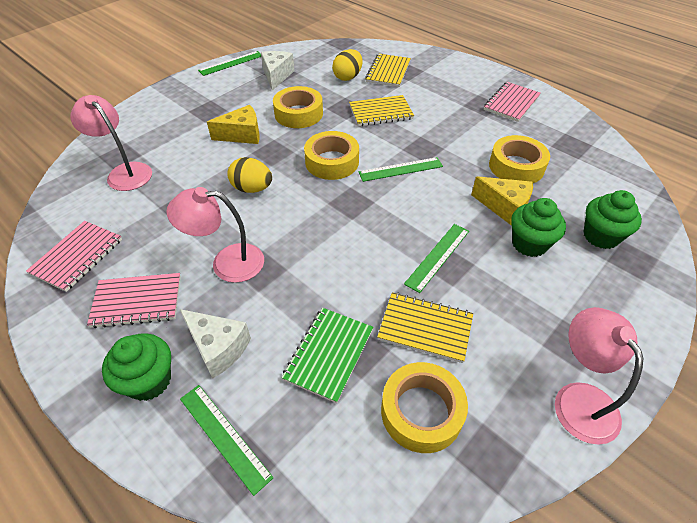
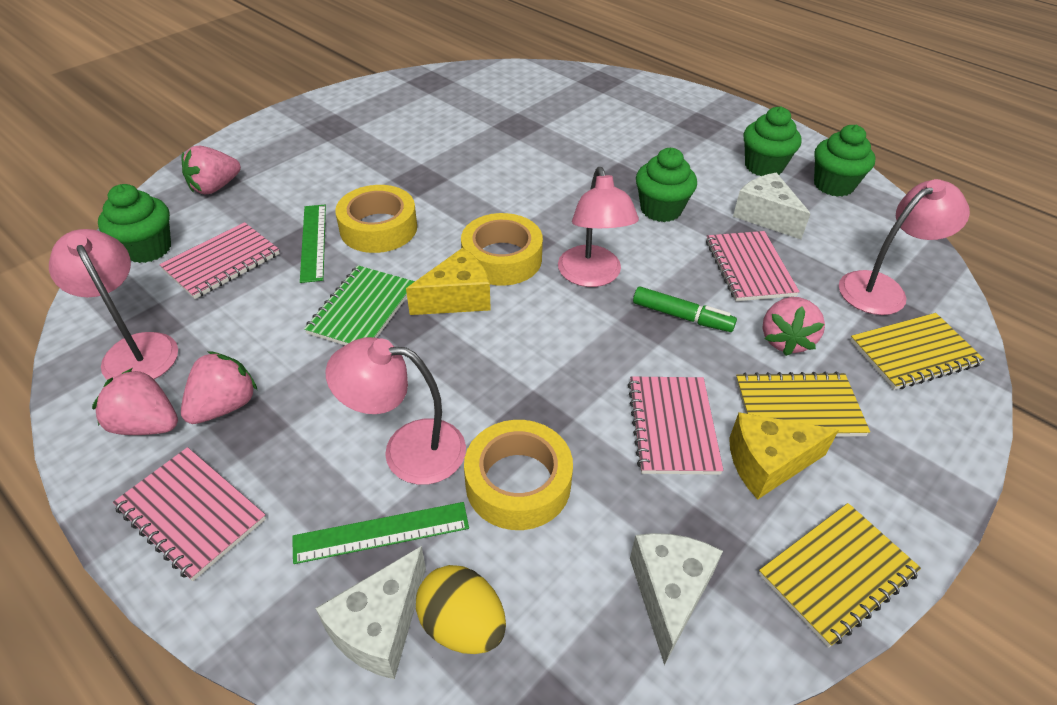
green cupcake: 3 -> 4
green marker: 0 -> 1
green ruler: 4 -> 2
pink lamp: 3 -> 4
pink notebook: 3 -> 4
pink strawberry: 0 -> 4
white cheese: 2 -> 3
yellow egg: 2 -> 1
yellow tape: 4 -> 3

